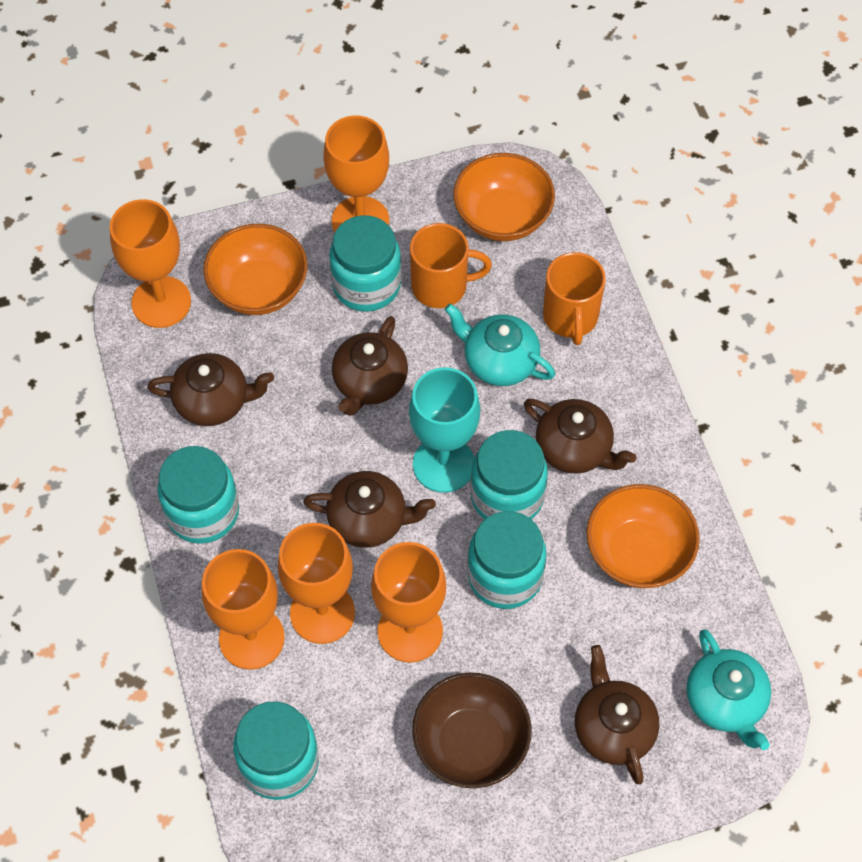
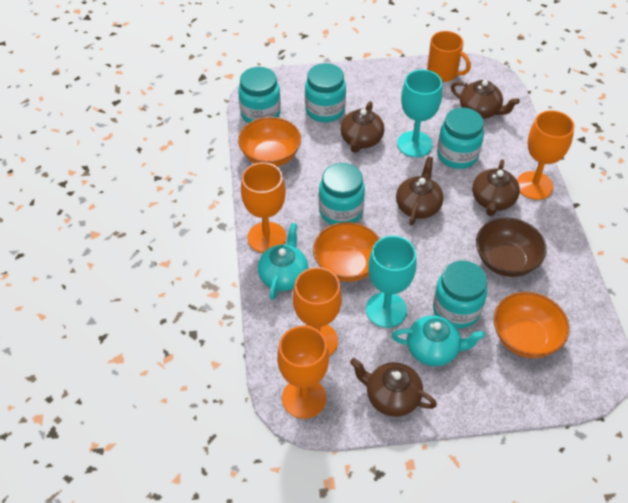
orange goblet: 5 -> 4
orange mug: 2 -> 1
turquoise goblet: 1 -> 2

